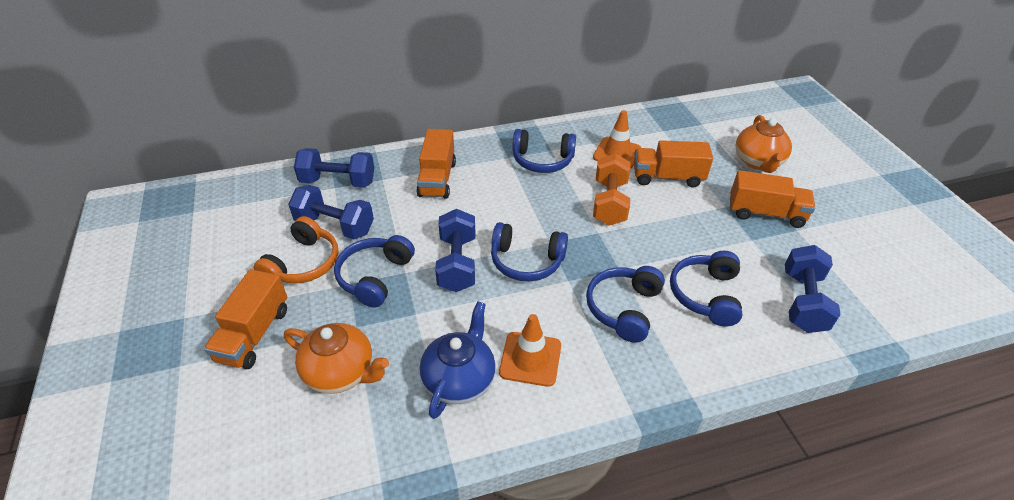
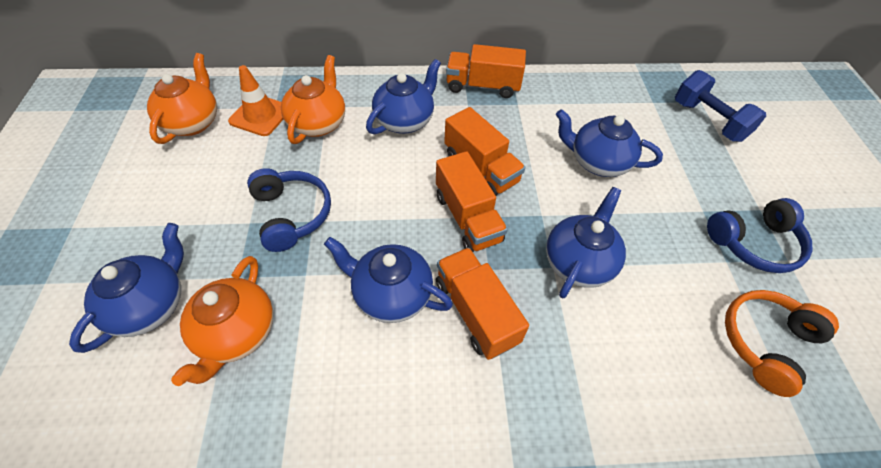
blue dumbbell: 4 -> 1
blue headphones: 5 -> 2
blue teapot: 1 -> 5
orange dumbbell: 1 -> 0
orange teapot: 2 -> 3
orange traffic cone: 2 -> 1

